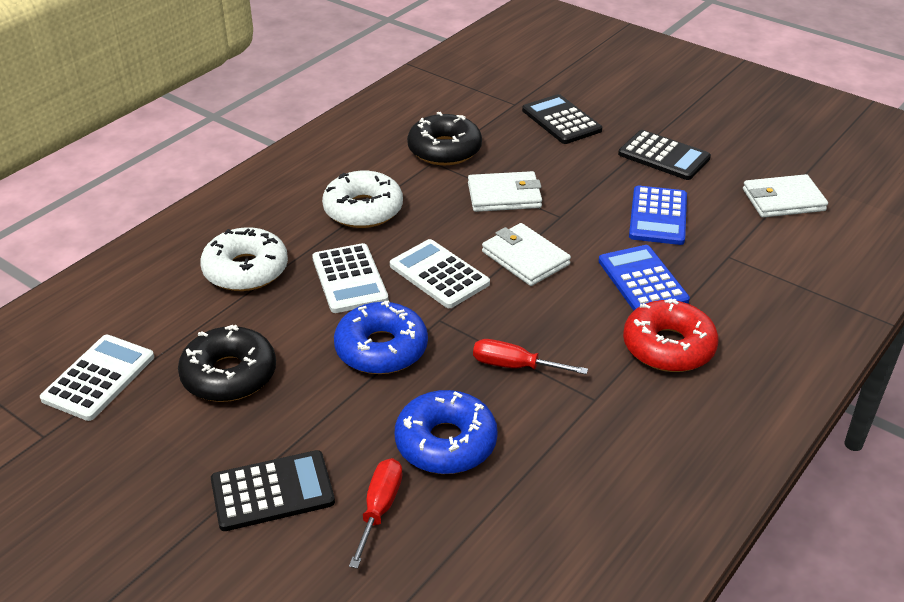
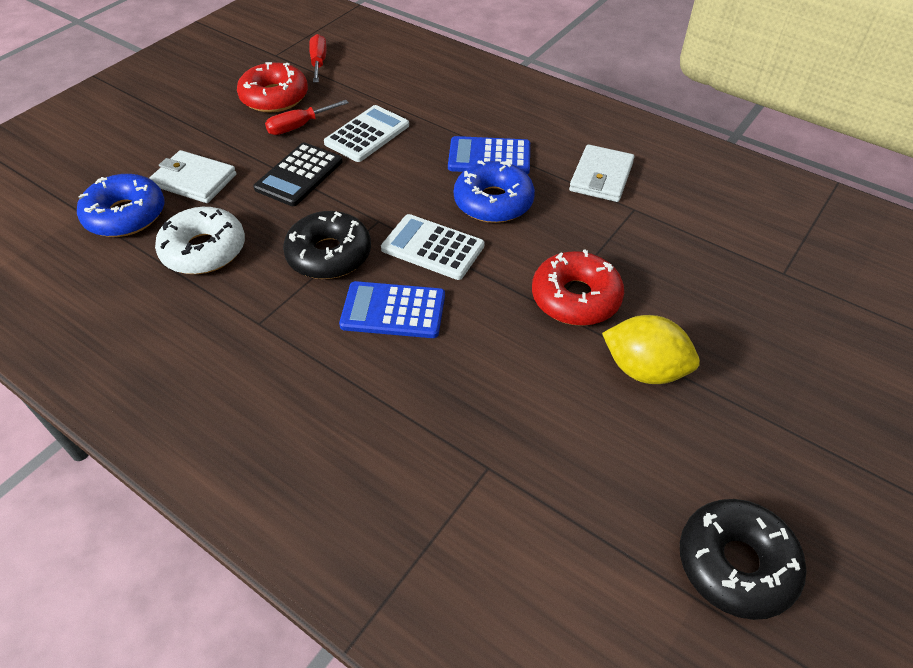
black calculator: 3 -> 1
red donut: 1 -> 2
white calculator: 3 -> 2
white donut: 2 -> 1
white wallet: 3 -> 2
yellow lemon: 0 -> 1

